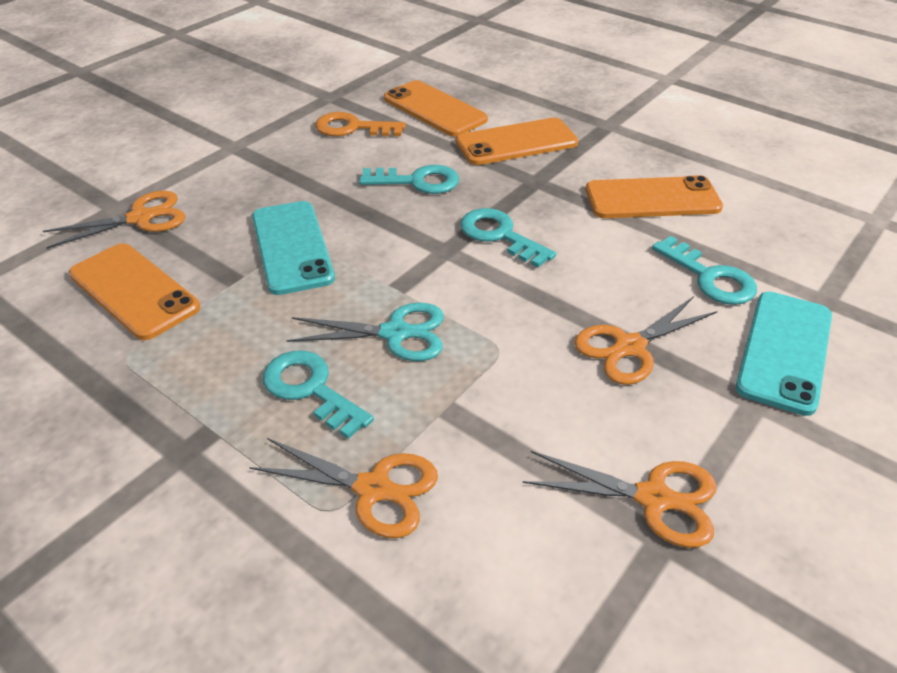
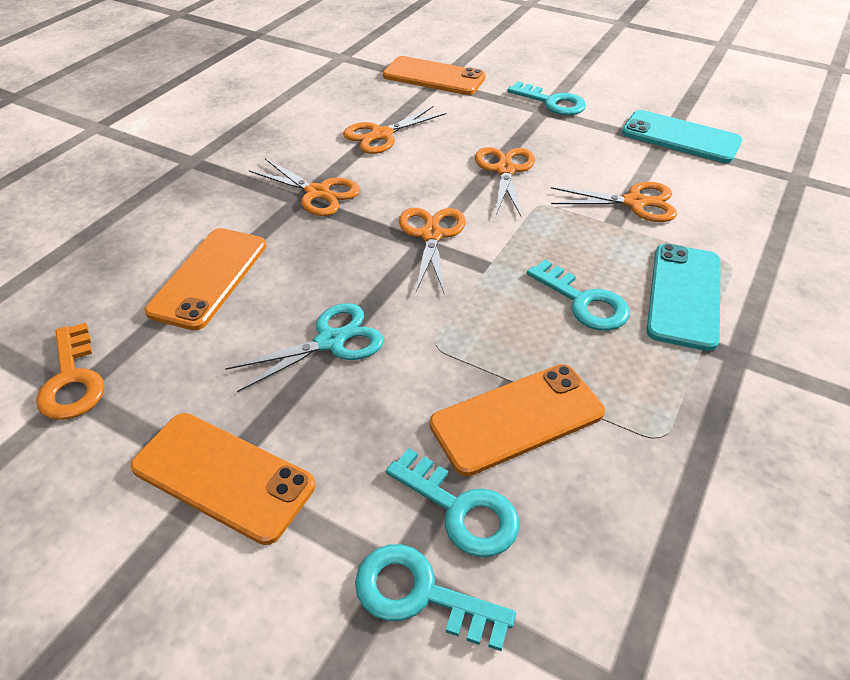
orange scissors: 4 -> 5

